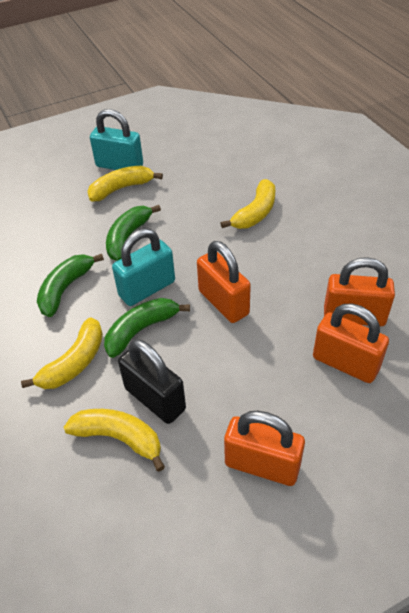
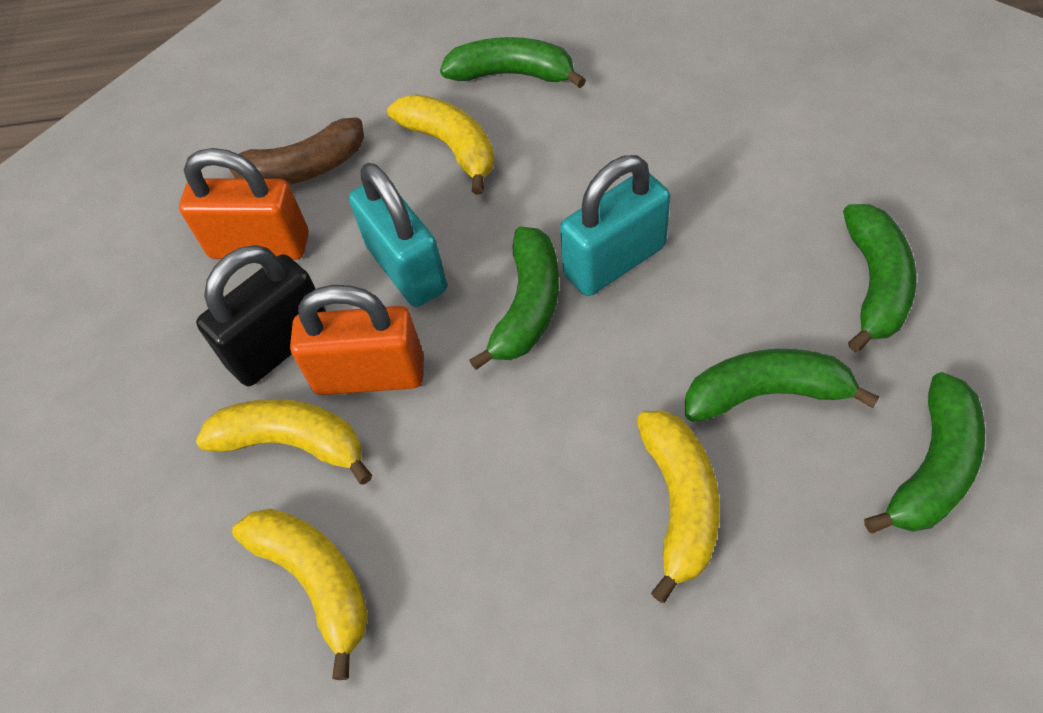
brown banana: 0 -> 1
green banana: 3 -> 5
orange padlock: 4 -> 2

